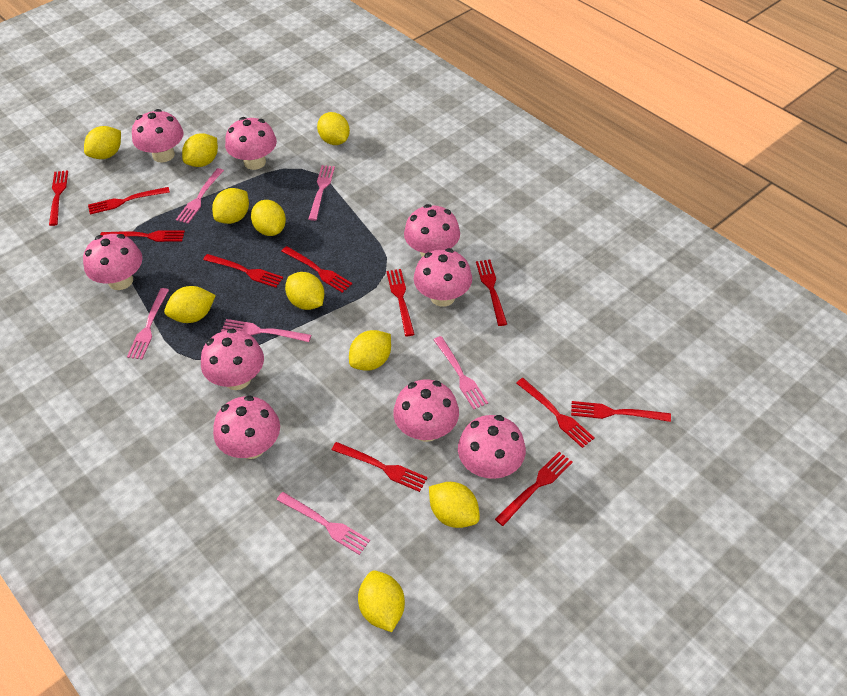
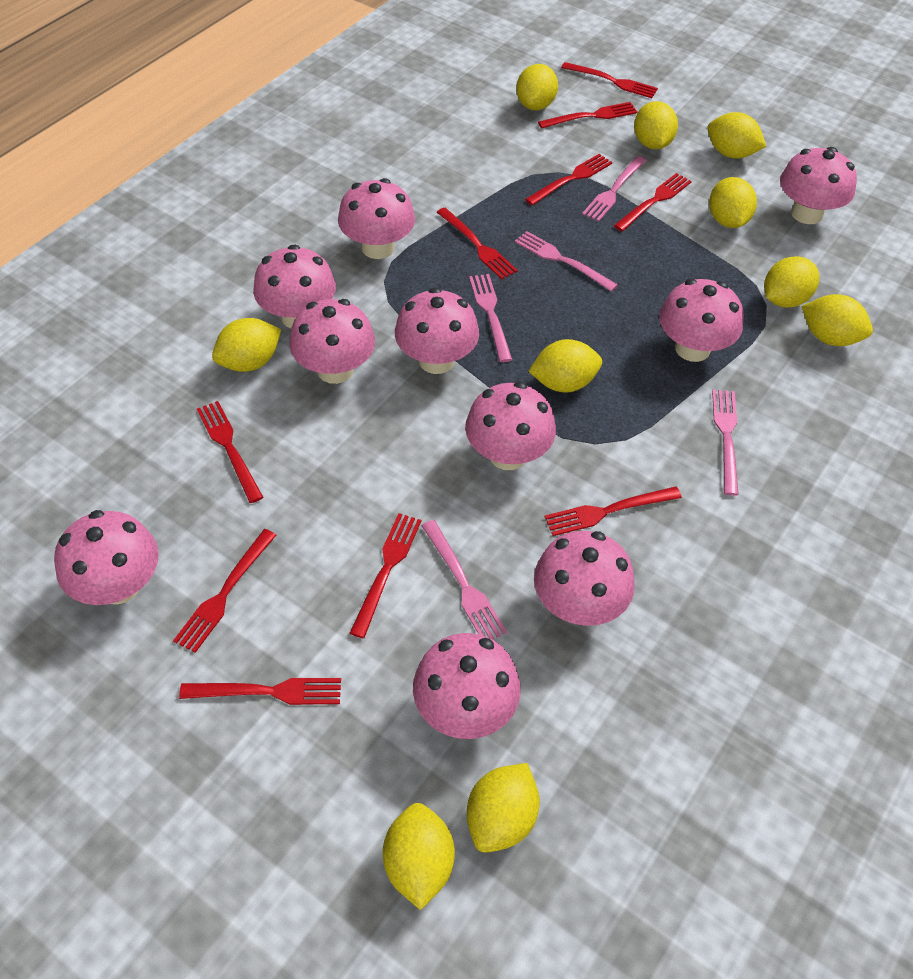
pink fork: 6 -> 5
pink mushroom: 9 -> 10
red fork: 11 -> 10

